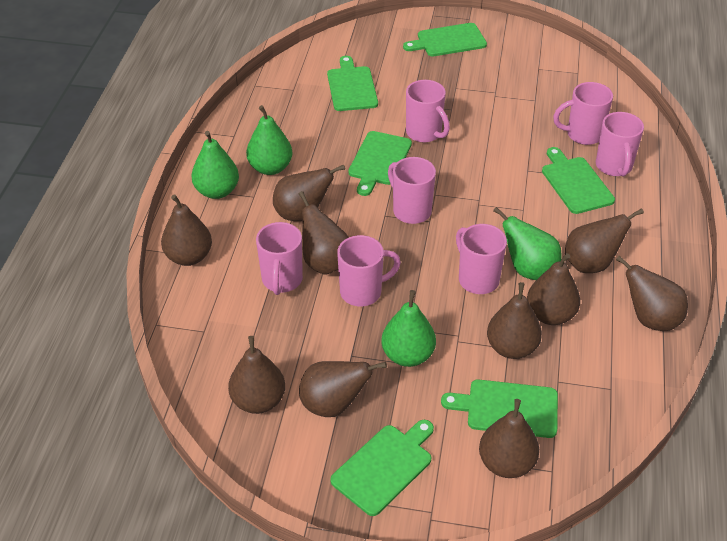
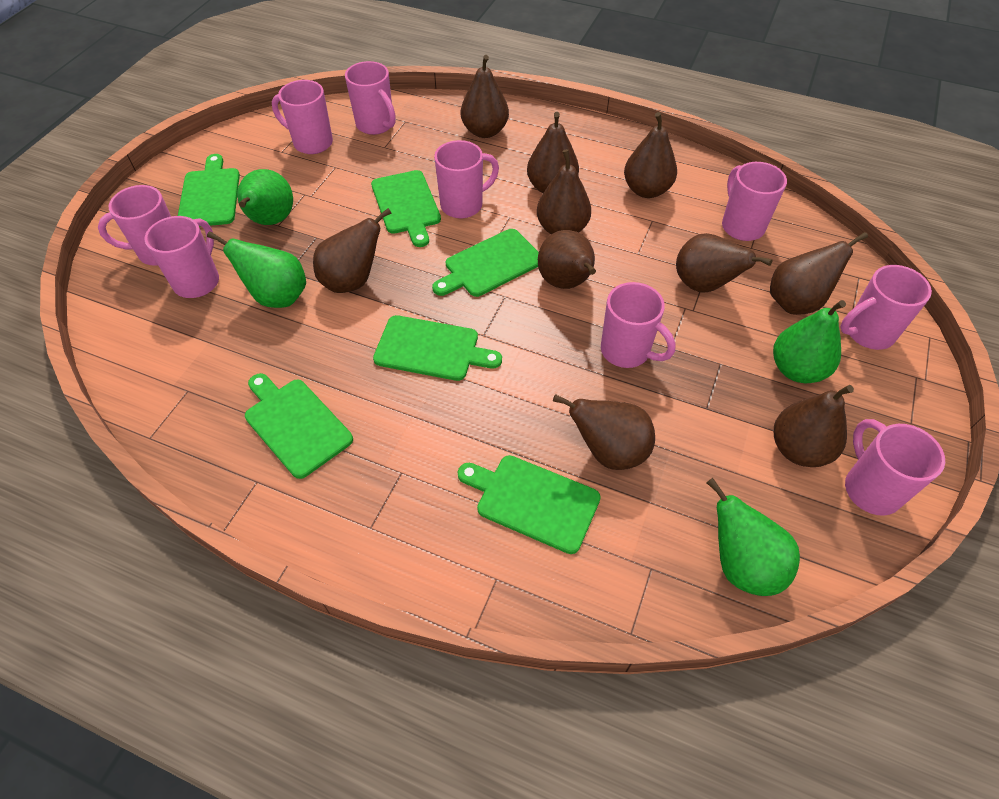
pink mug: 7 -> 9

